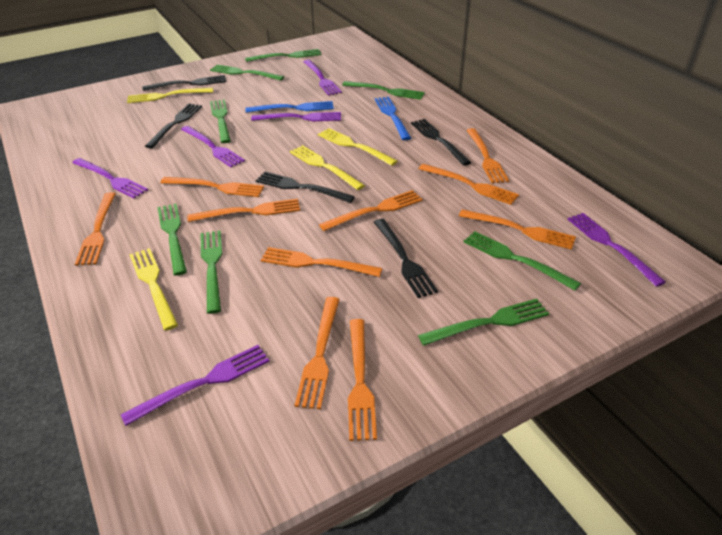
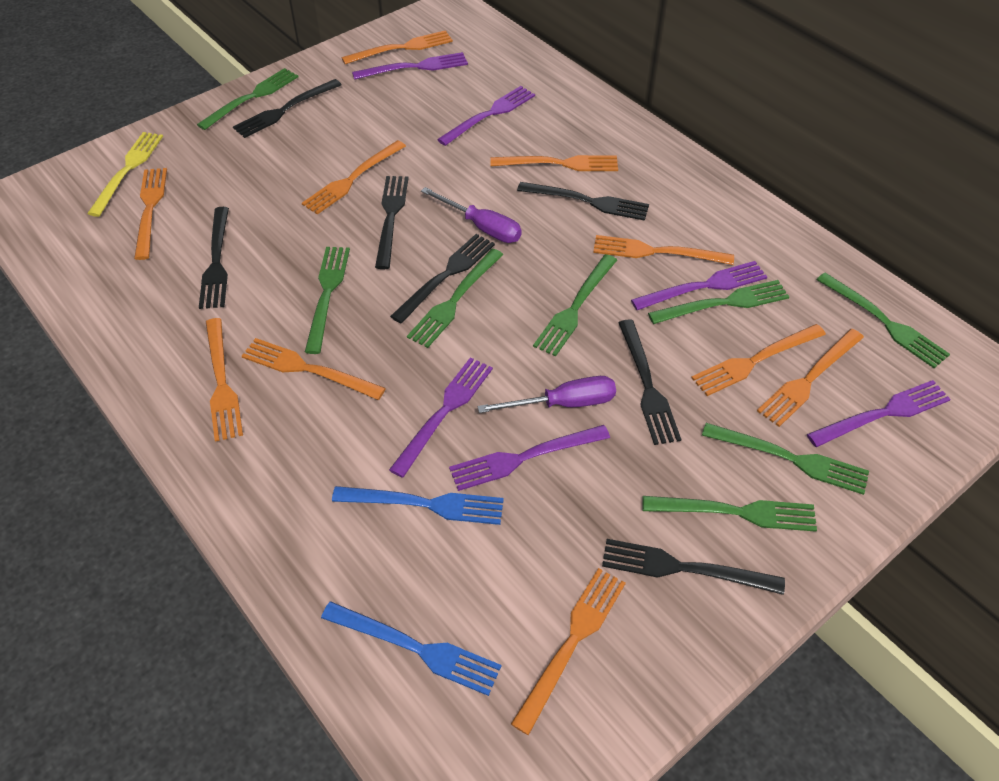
black fork: 5 -> 7
purple screwdriver: 0 -> 2
yellow fork: 4 -> 1

